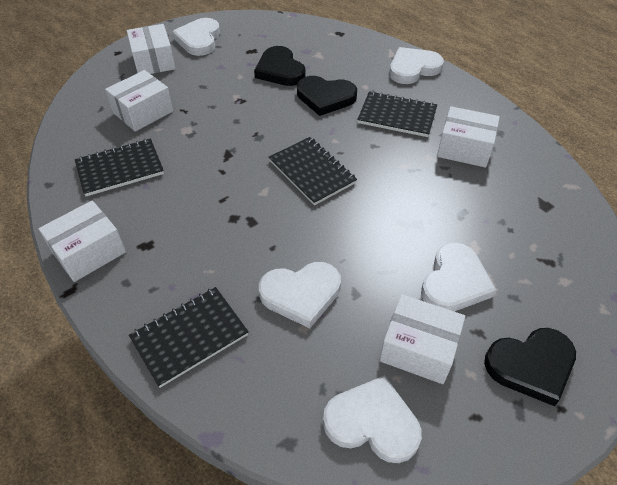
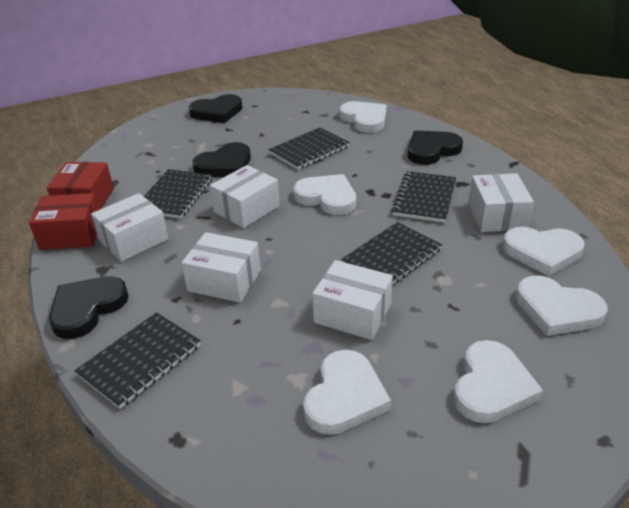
black heart: 3 -> 4
black notebook: 4 -> 5
red box: 0 -> 2
white heart: 5 -> 6

